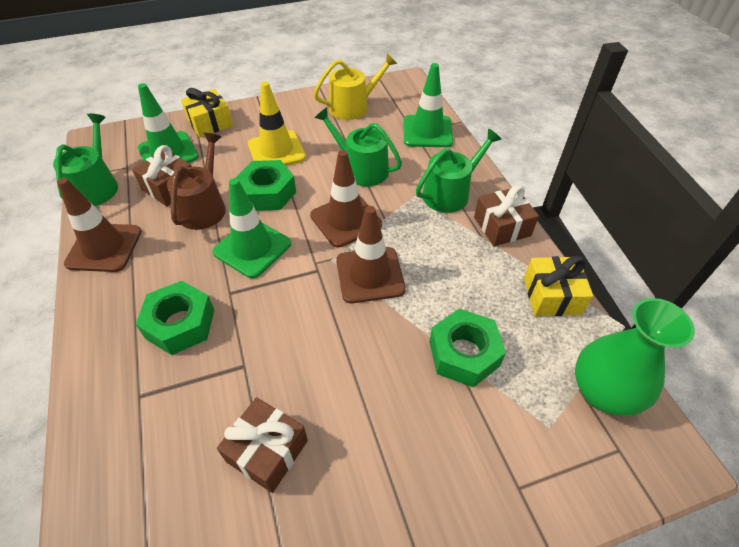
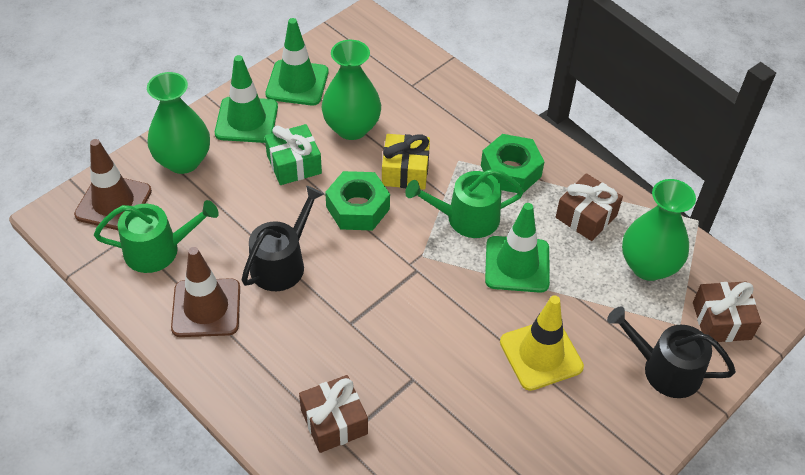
black watering can: 0 -> 2
brown traffic cone: 3 -> 2
brown watering can: 1 -> 0
green gift: 0 -> 1
green nut: 3 -> 2
green vase: 1 -> 3
green watering can: 3 -> 2
yellow gift: 2 -> 1
yellow watering can: 1 -> 0

